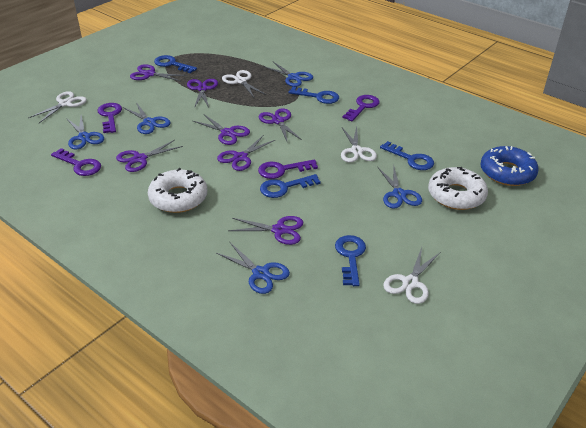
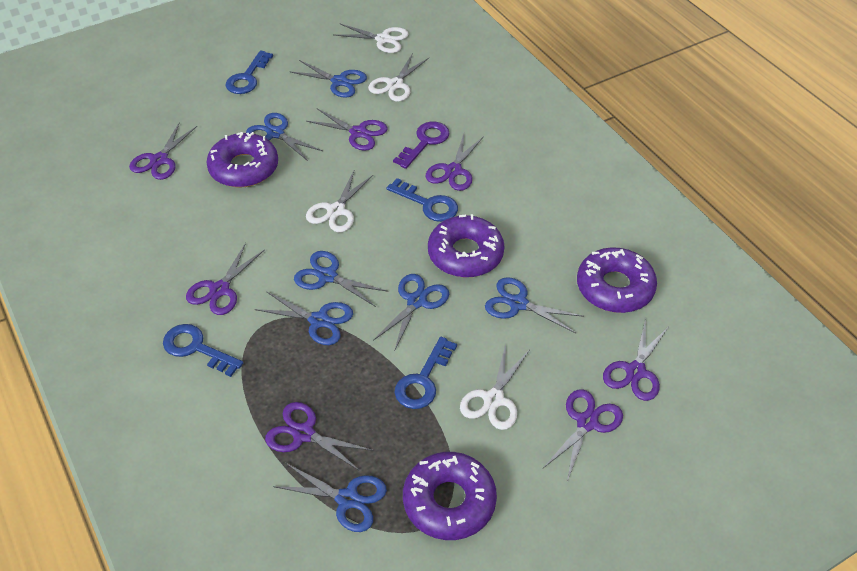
blue donut: 1 -> 0
blue key: 5 -> 4
blue scissors: 5 -> 7
purple donut: 0 -> 4
purple key: 4 -> 1
white donut: 2 -> 0

